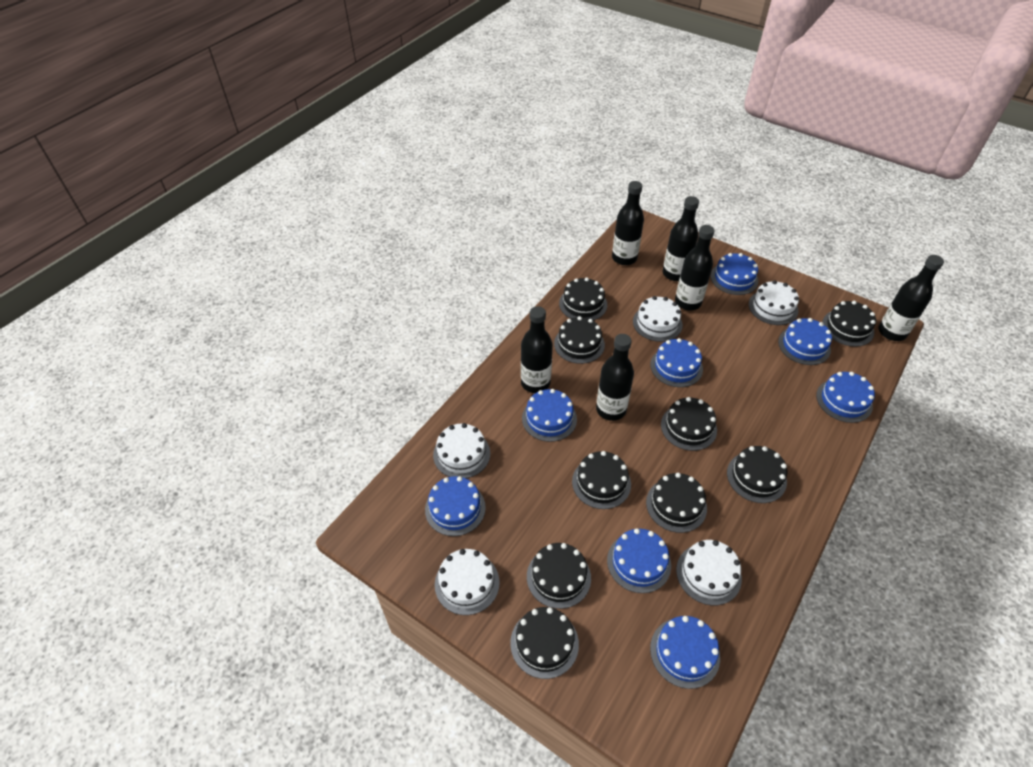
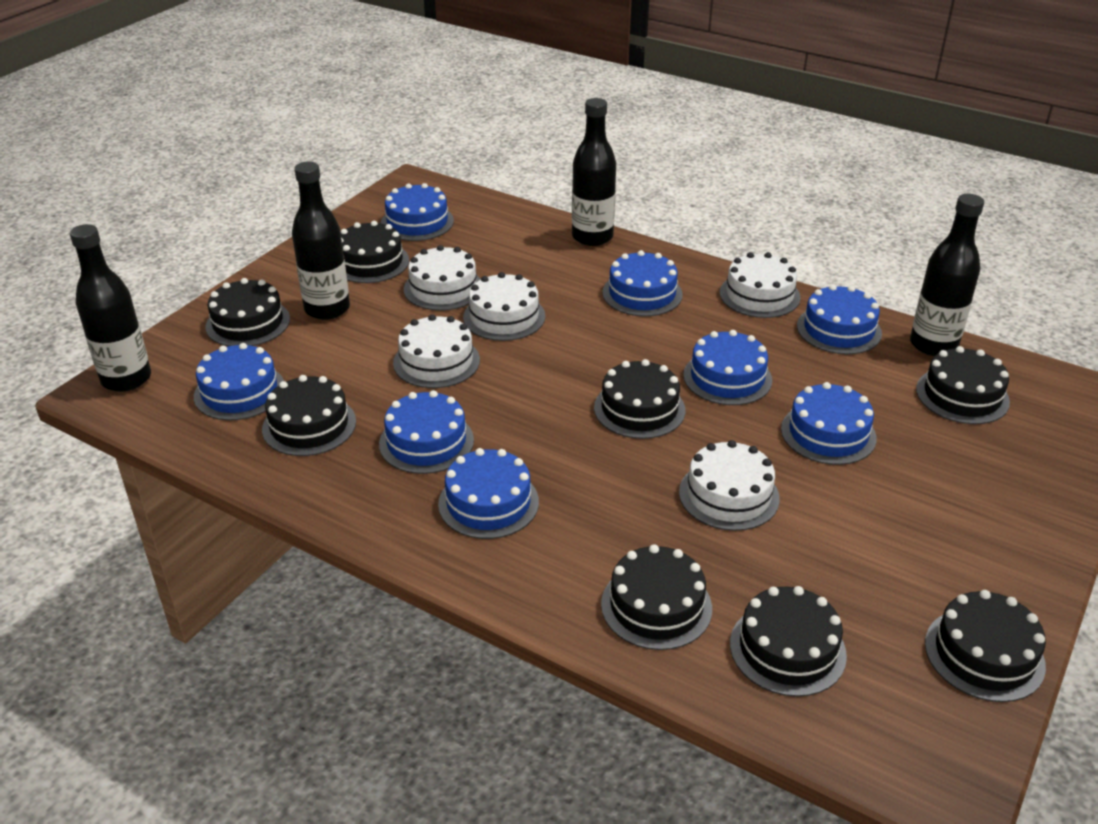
black bottle: 6 -> 4
black cake: 9 -> 8

